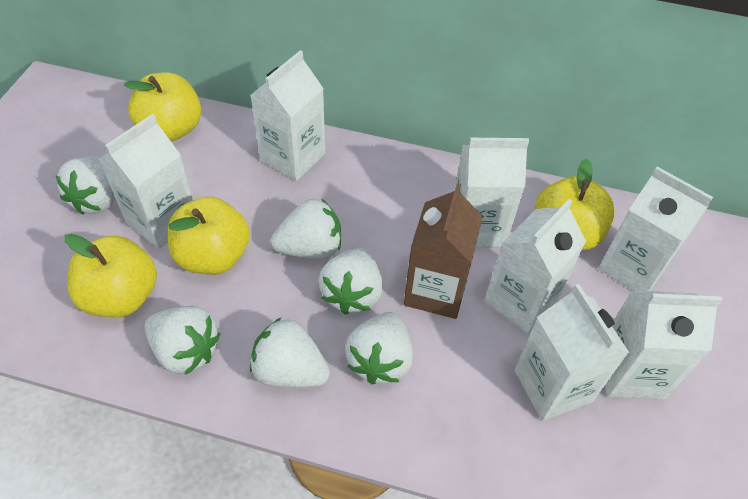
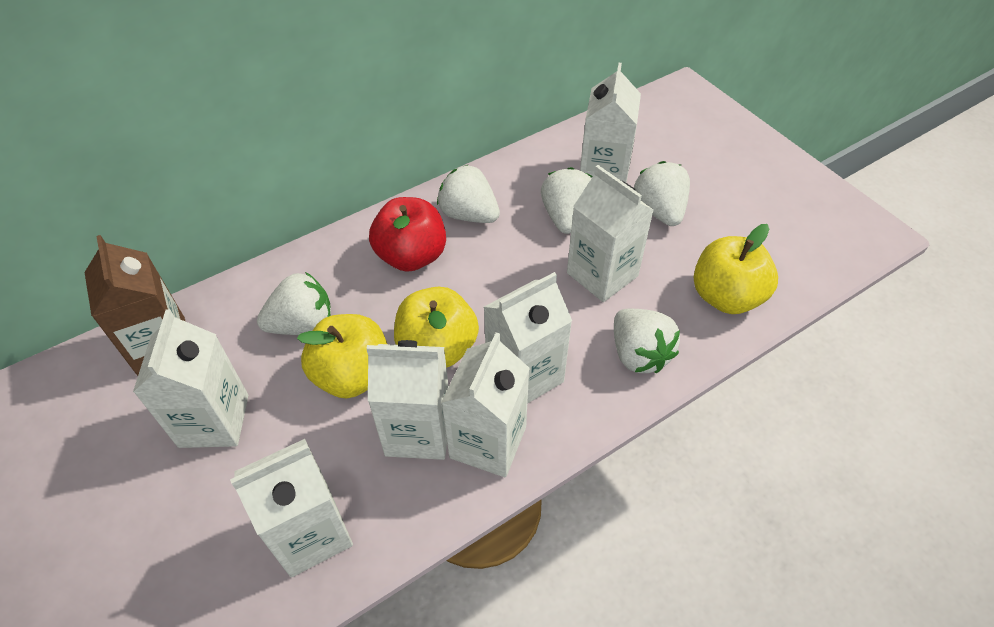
red apple: 0 -> 1
white strawberry: 6 -> 5
yellow apple: 4 -> 3

